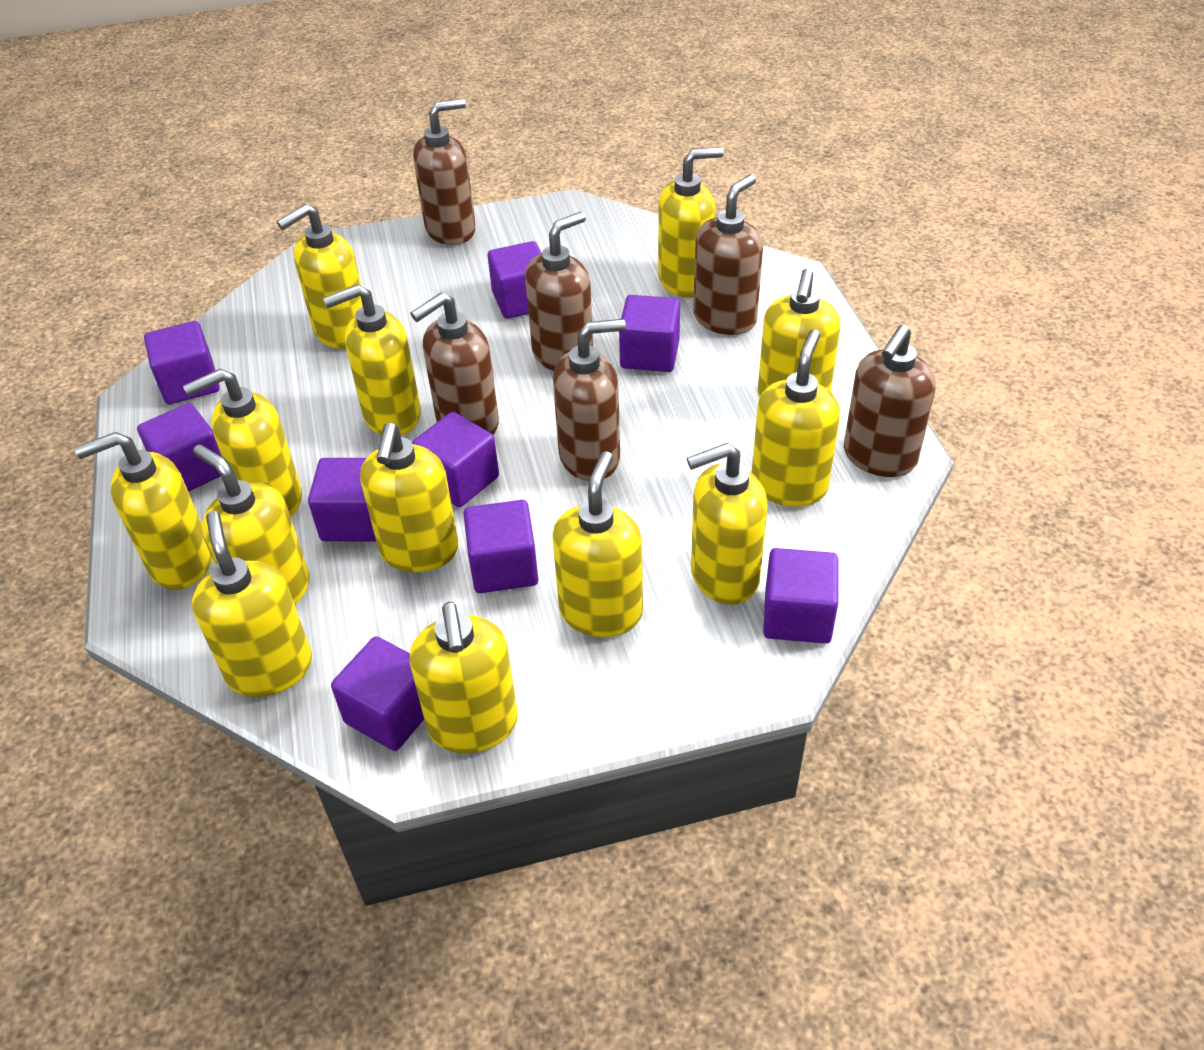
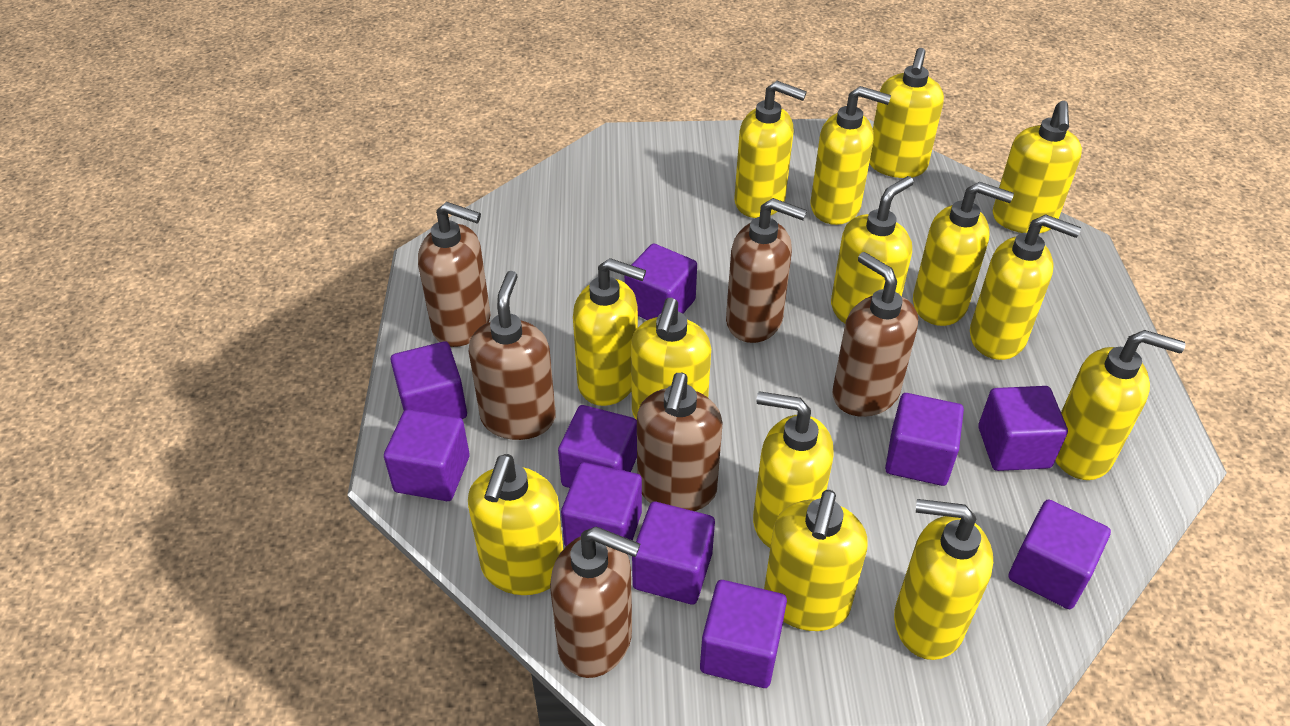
purple cube: 9 -> 10
yellow soap dispenser: 13 -> 14

